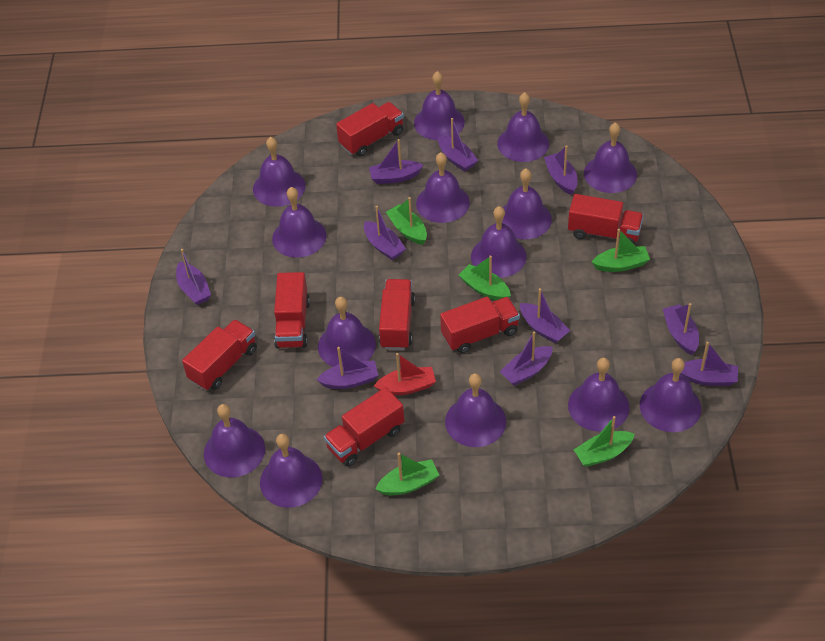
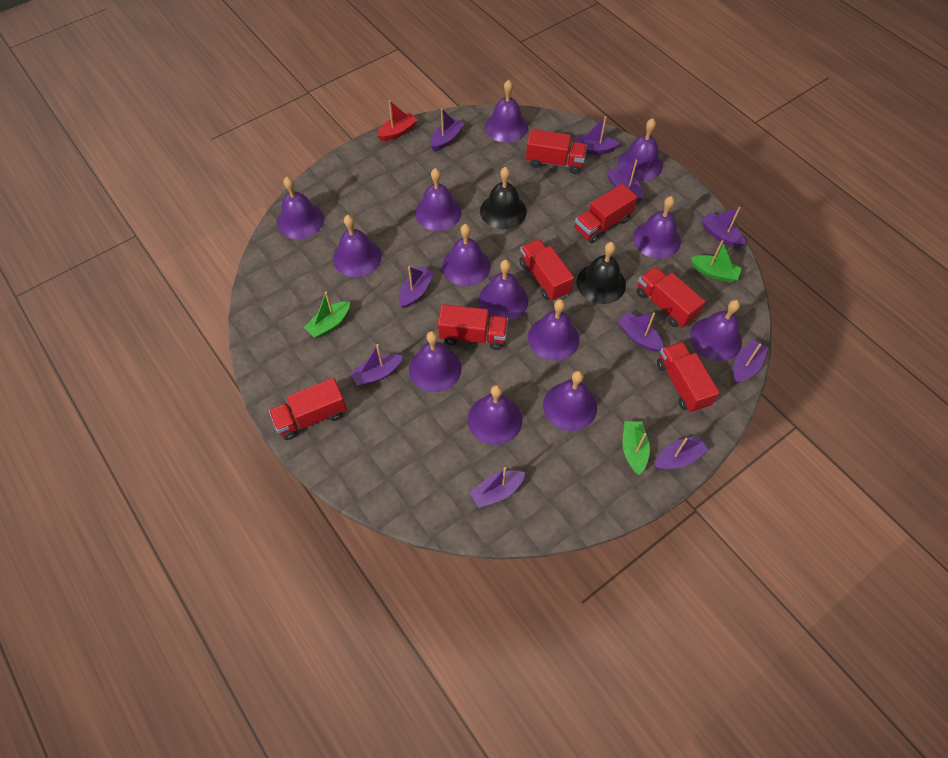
black bell: 0 -> 2
green boat: 5 -> 3
purple bell: 14 -> 13

